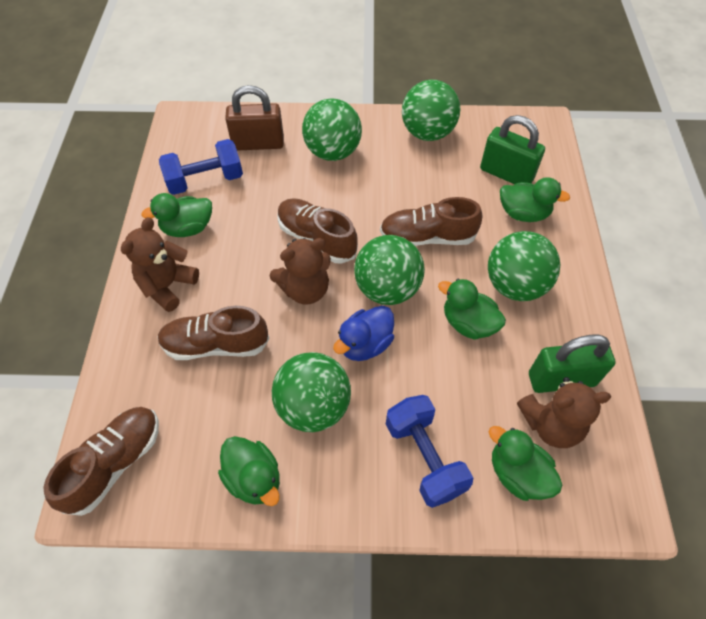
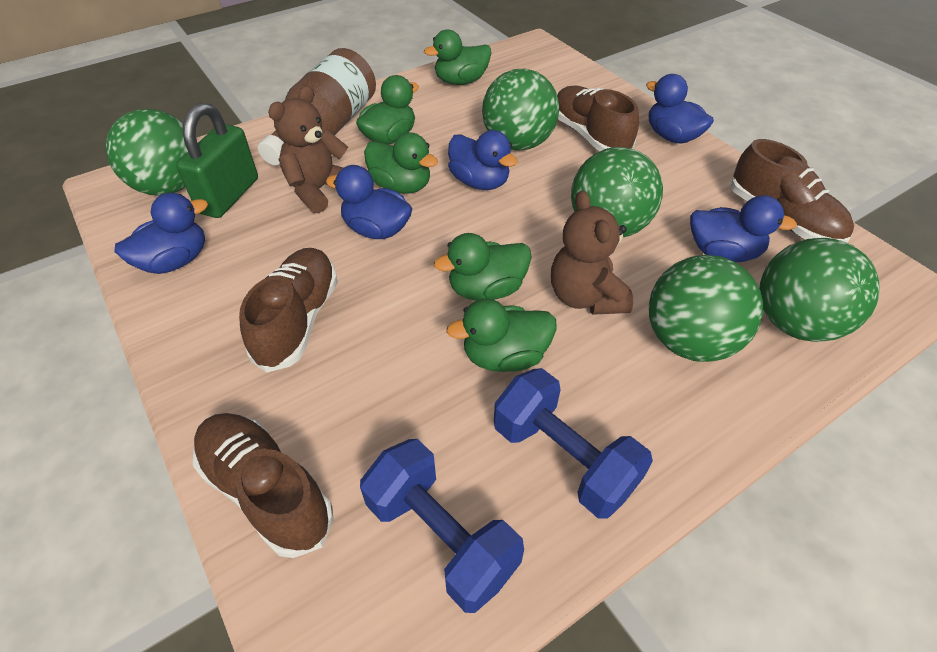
blue duck: 1 -> 5
brown bottle: 0 -> 1
brown padlock: 1 -> 0
brown teddy bear: 3 -> 2
green padlock: 2 -> 1

